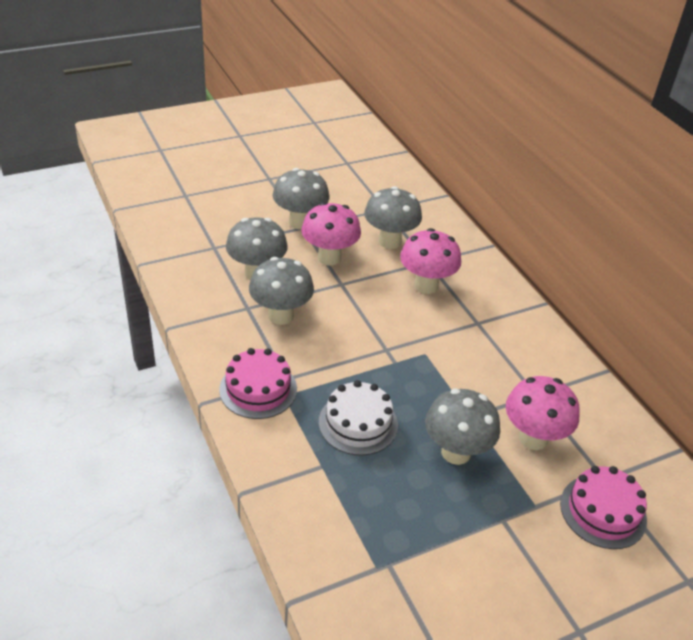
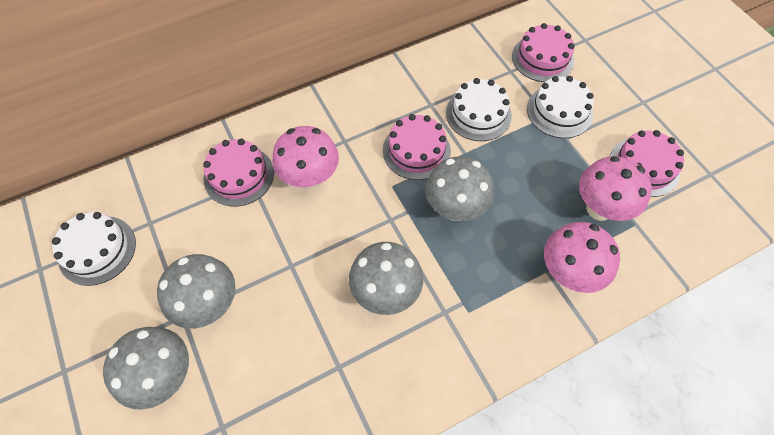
grey mushroom: 5 -> 4
pink cake: 2 -> 4
white cake: 1 -> 3

